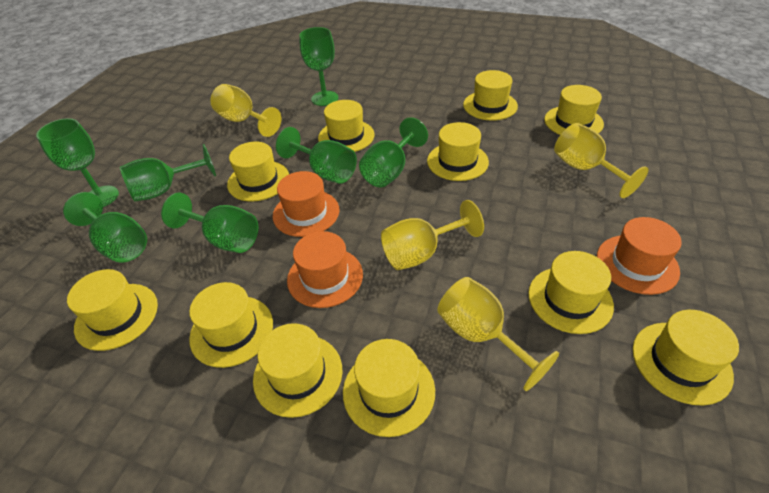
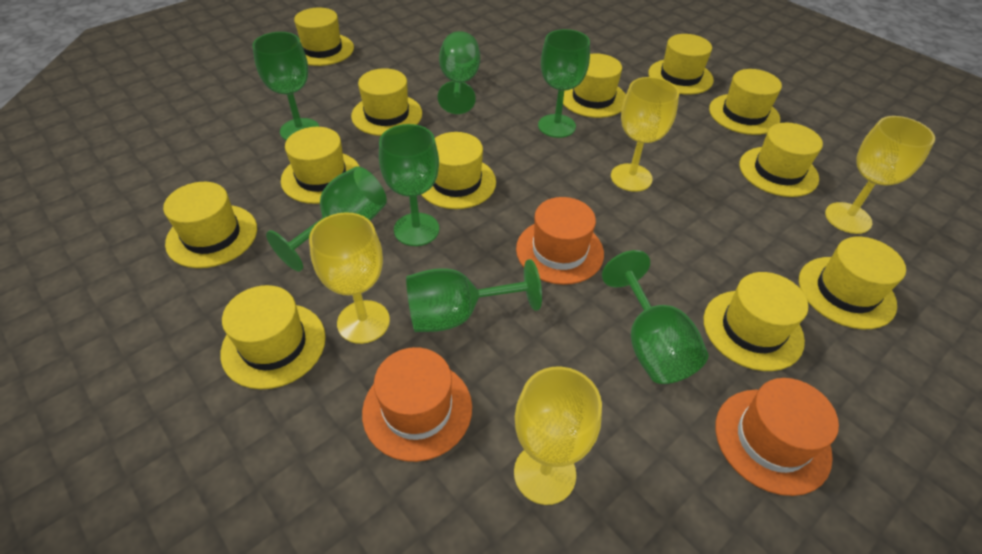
yellow hat: 11 -> 12

